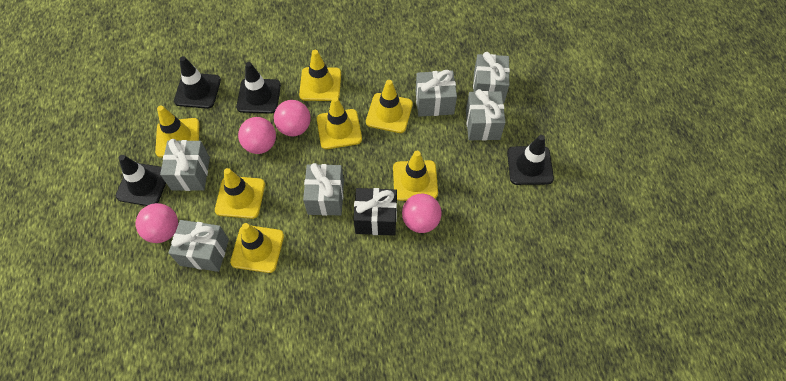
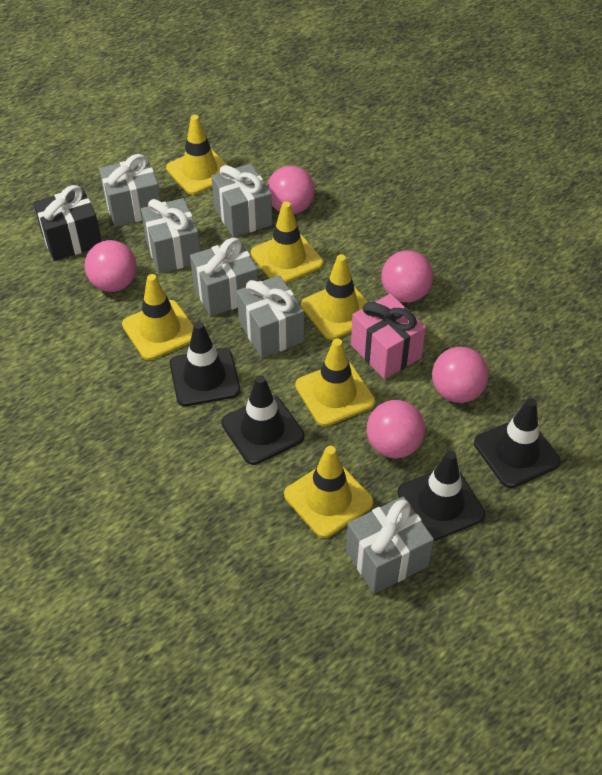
pink ball: 4 -> 5
pink gift: 0 -> 1
yellow traffic cone: 7 -> 6

